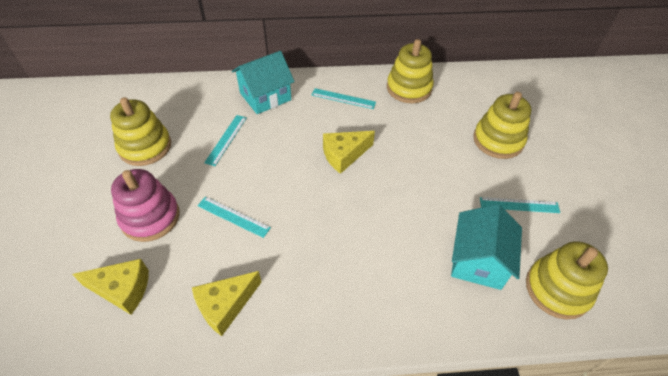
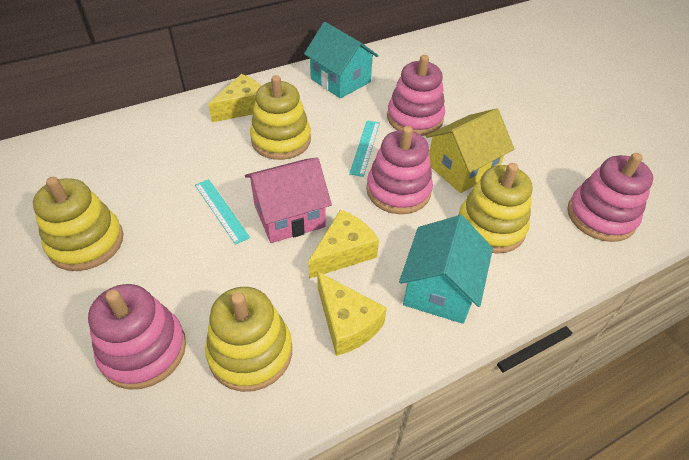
pink house: 0 -> 1
pink stacking toy: 1 -> 4
turquoise ruler: 4 -> 2
yellow house: 0 -> 1

